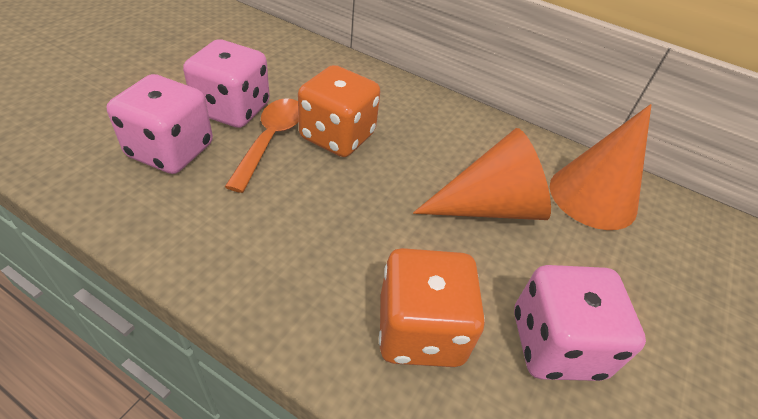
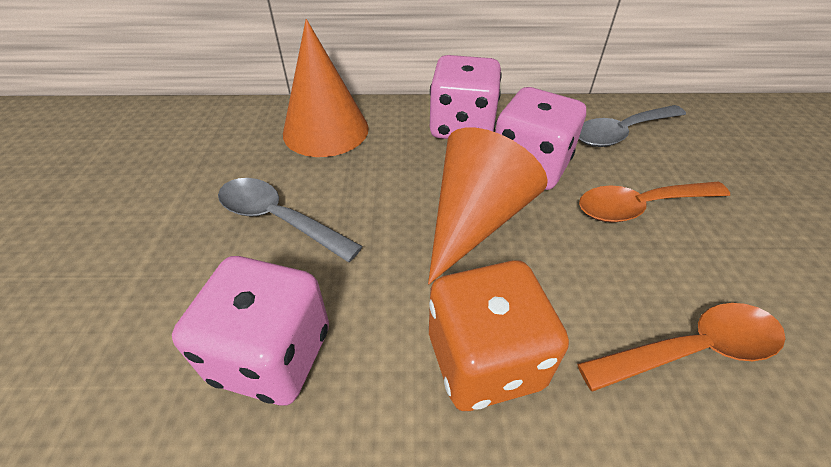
grey spoon: 0 -> 2
orange dice: 2 -> 1
orange spoon: 1 -> 2

